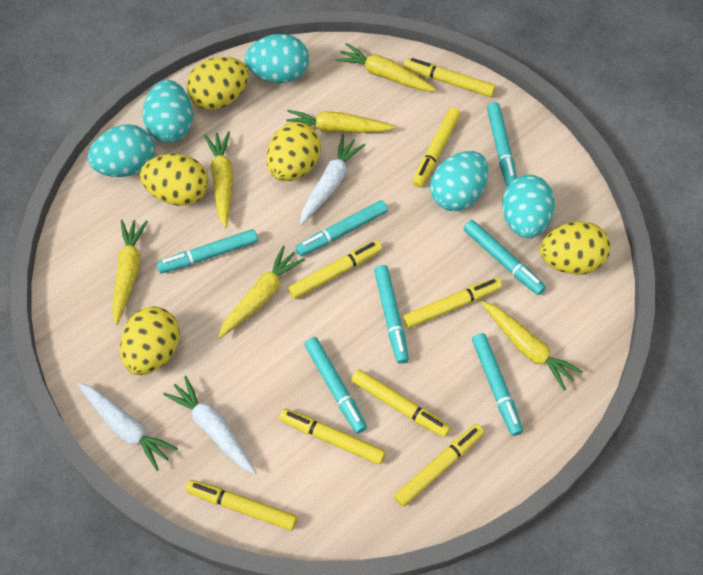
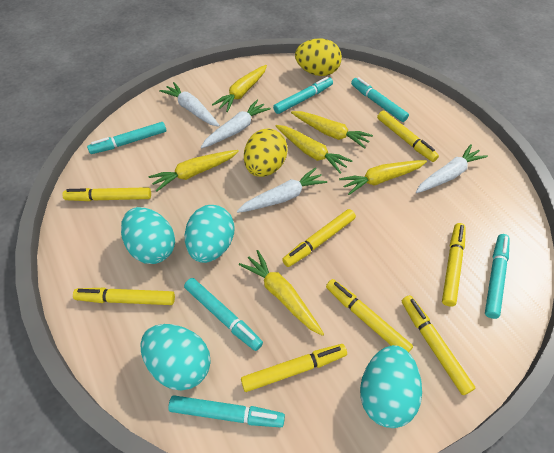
turquoise egg: 5 -> 4
turquoise marker: 7 -> 6
white carrot: 3 -> 4
yellow egg: 5 -> 2

